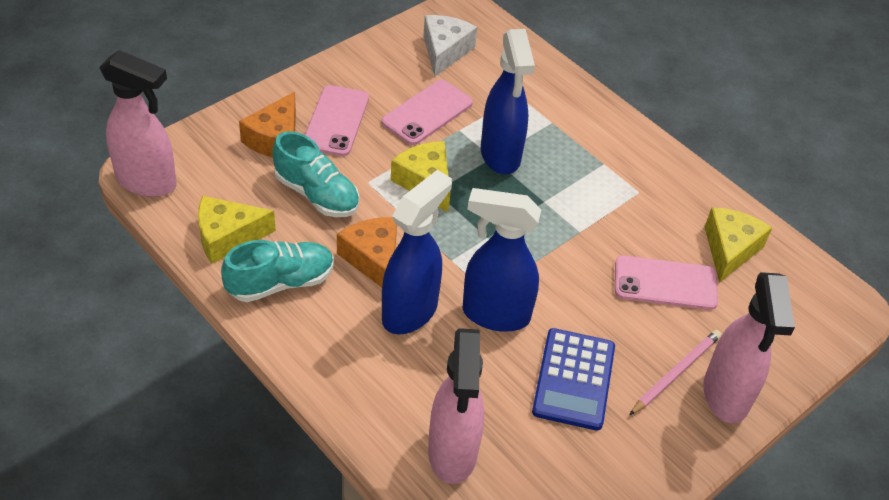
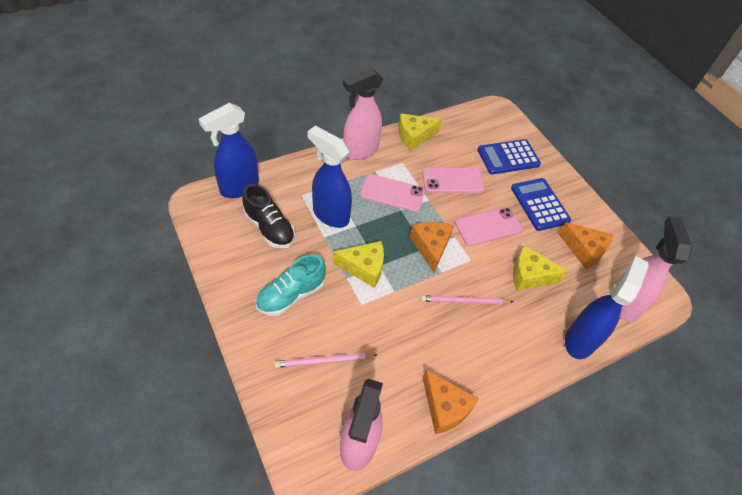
black shoe: 0 -> 1
blue calculator: 1 -> 2
orange cheese: 2 -> 3
pink pencil: 1 -> 2
turquoise shoe: 2 -> 1
white cheese: 1 -> 0

